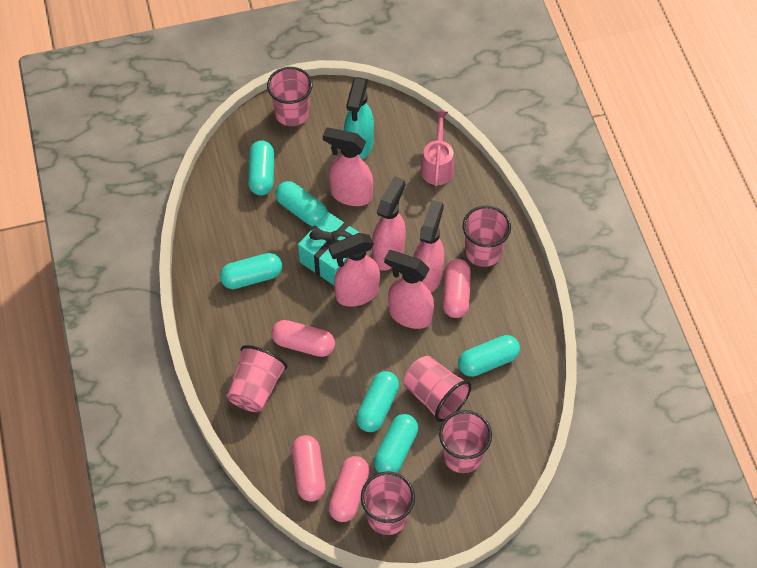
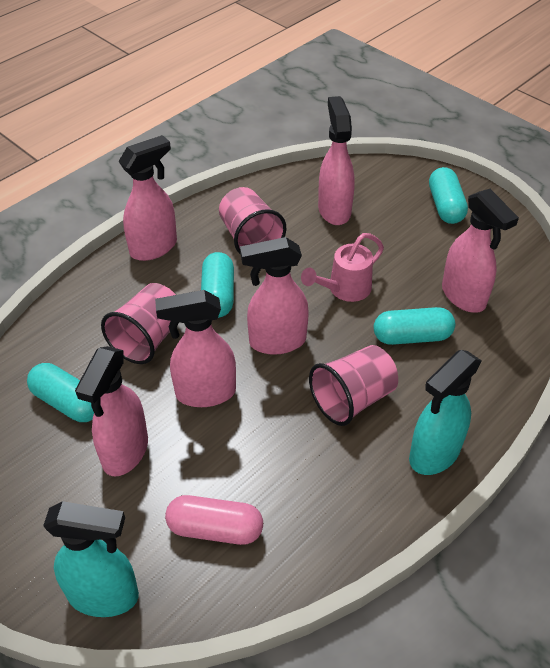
pink capsule: 4 -> 1
pink cup: 6 -> 3
pink spray bottle: 5 -> 6
turquoise capsule: 6 -> 4
turquoise gift: 1 -> 0
turquoise spray bottle: 1 -> 2

